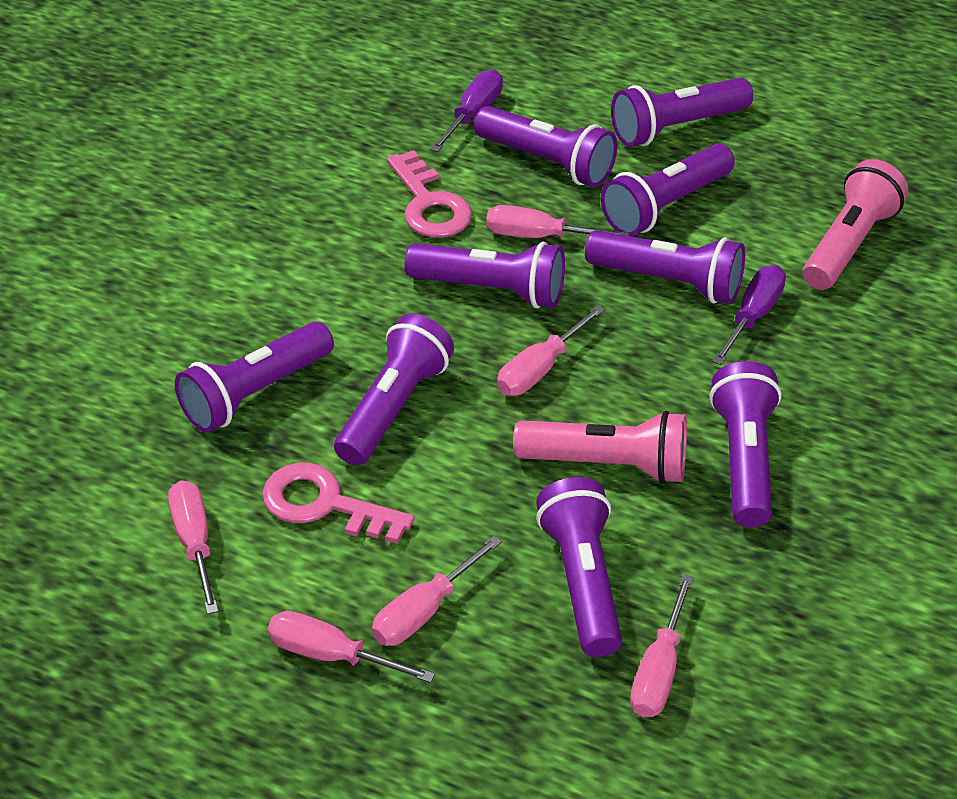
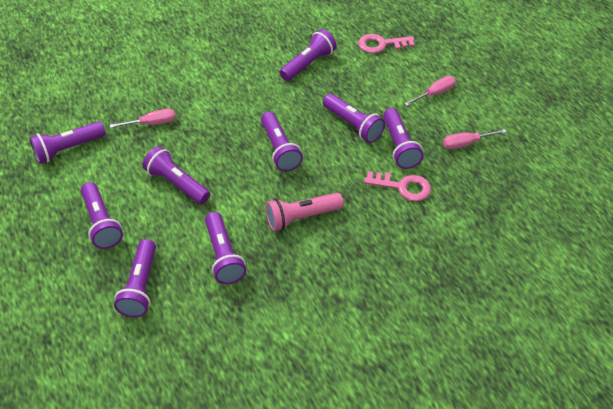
pink flashlight: 2 -> 1
pink screwdriver: 6 -> 3
purple screwdriver: 2 -> 0

